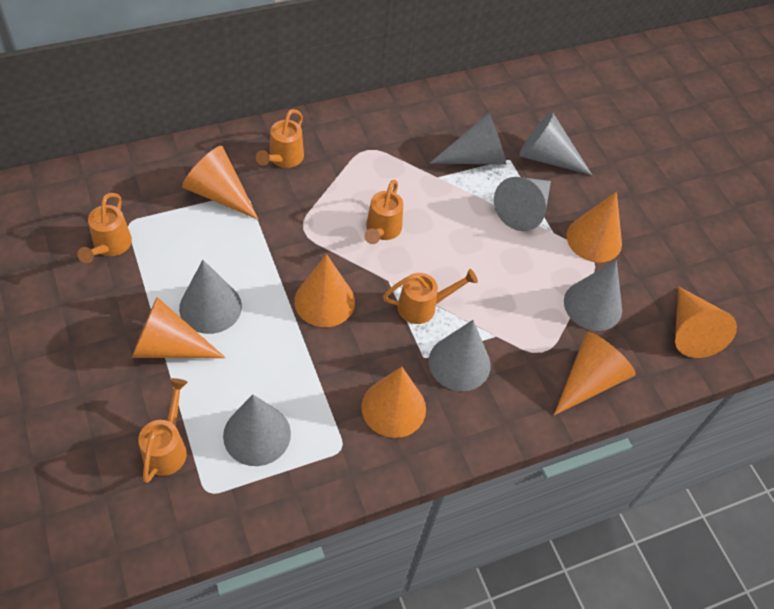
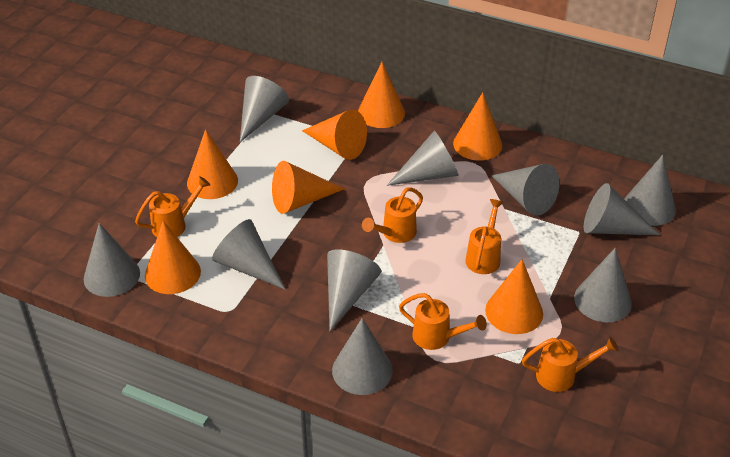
grey cone: 7 -> 10

